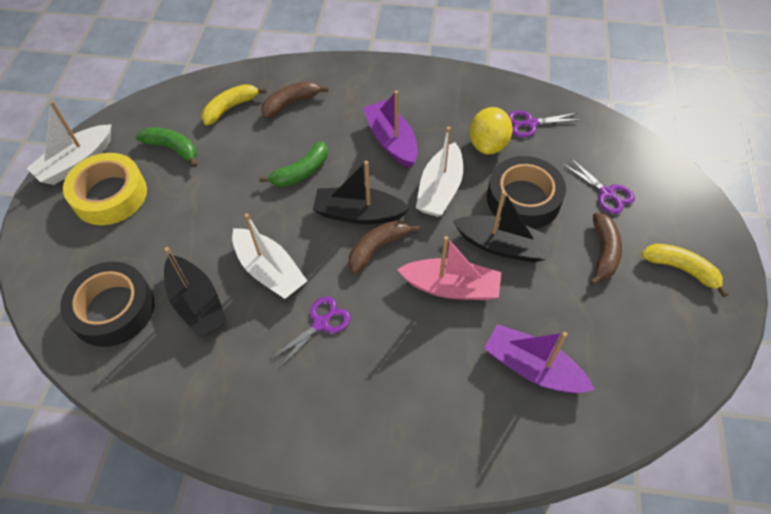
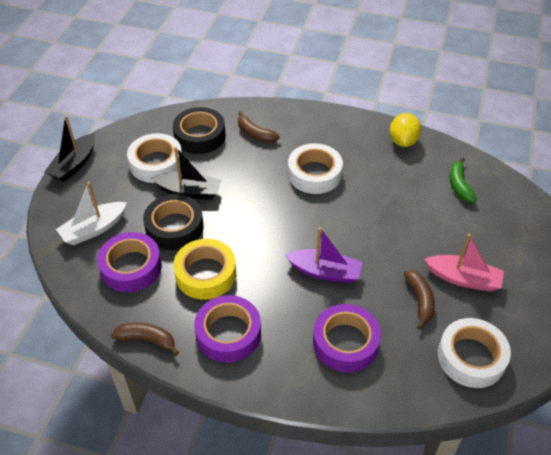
black boat: 3 -> 2
green banana: 2 -> 1
purple boat: 2 -> 1
purple scissors: 3 -> 0
purple tape: 0 -> 3
white boat: 3 -> 1
white tape: 0 -> 3
yellow banana: 2 -> 0

